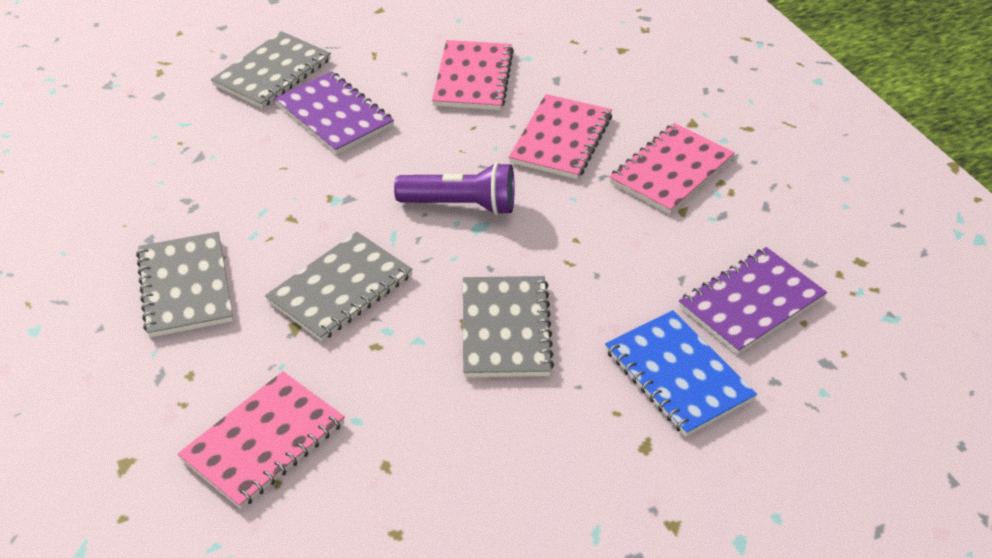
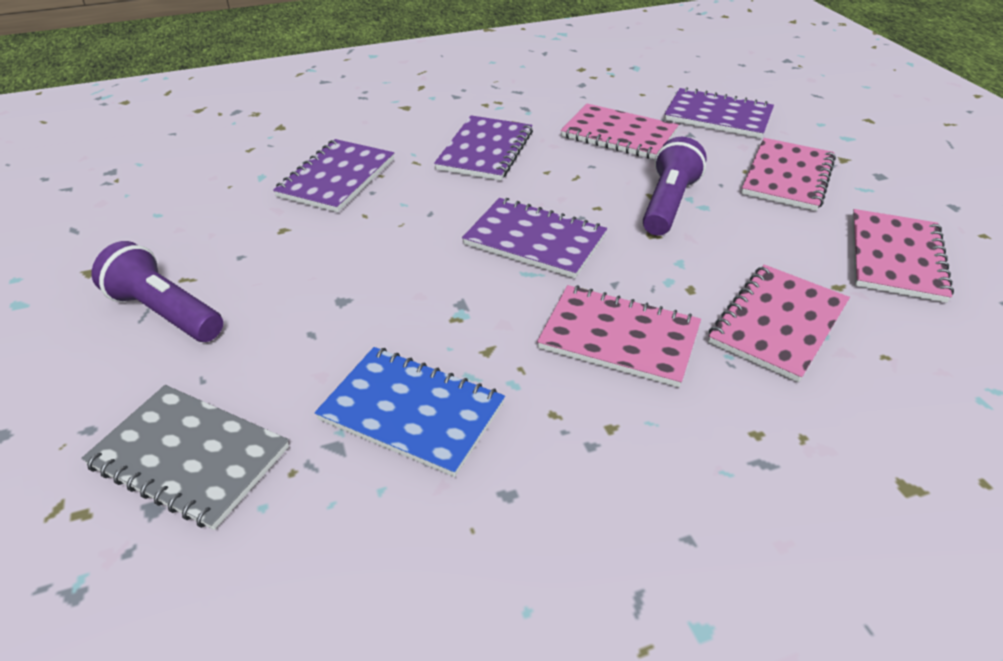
grey notebook: 4 -> 1
pink notebook: 4 -> 5
purple flashlight: 1 -> 2
purple notebook: 2 -> 4

